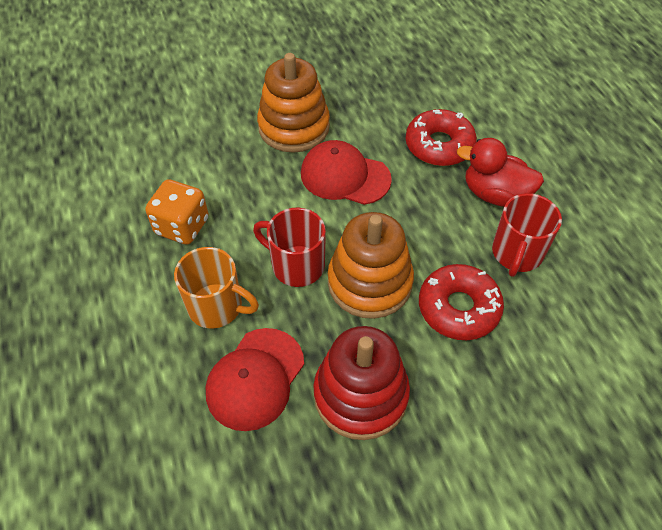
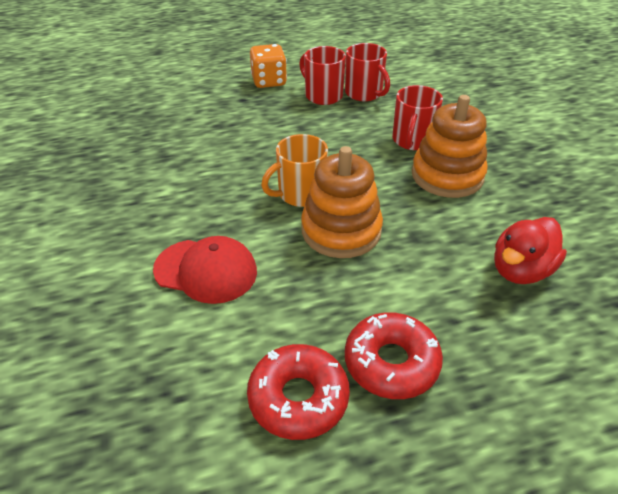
red cap: 2 -> 1
red mug: 2 -> 3
red stacking toy: 1 -> 0

